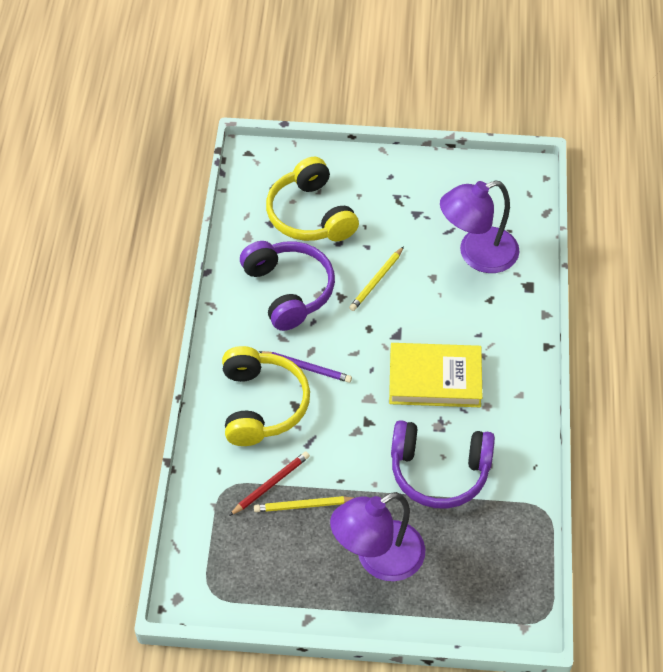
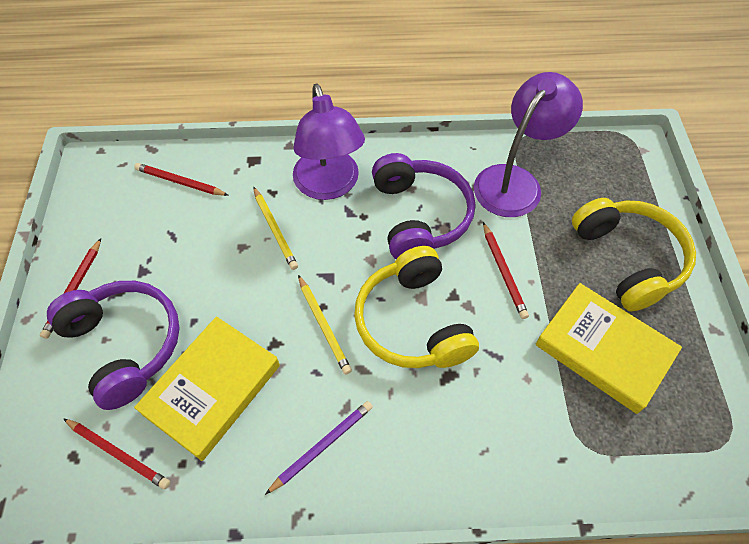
red pencil: 1 -> 4
yellow book: 1 -> 2

